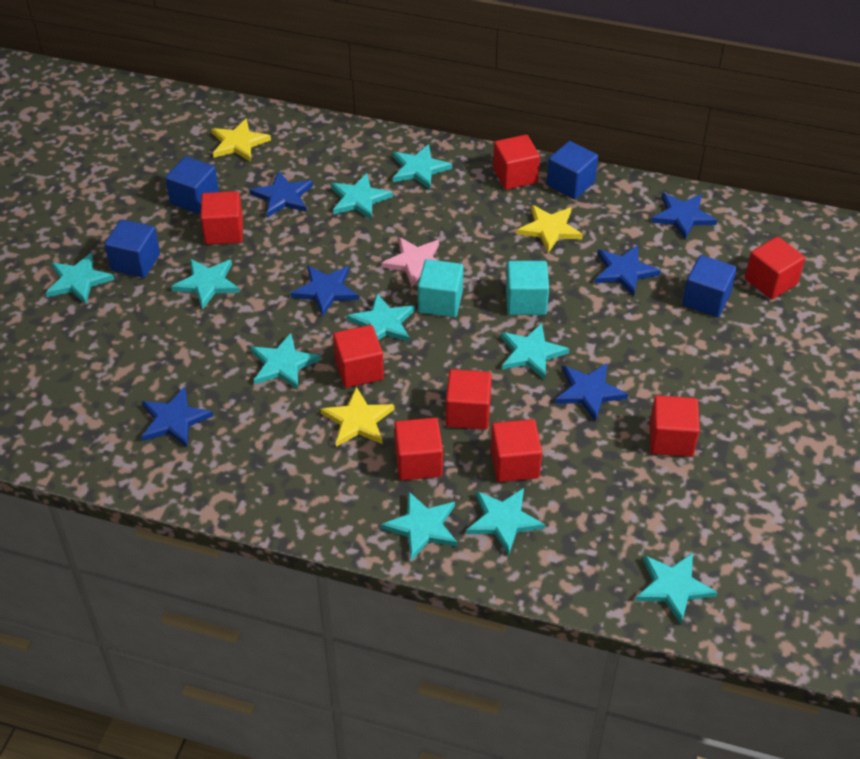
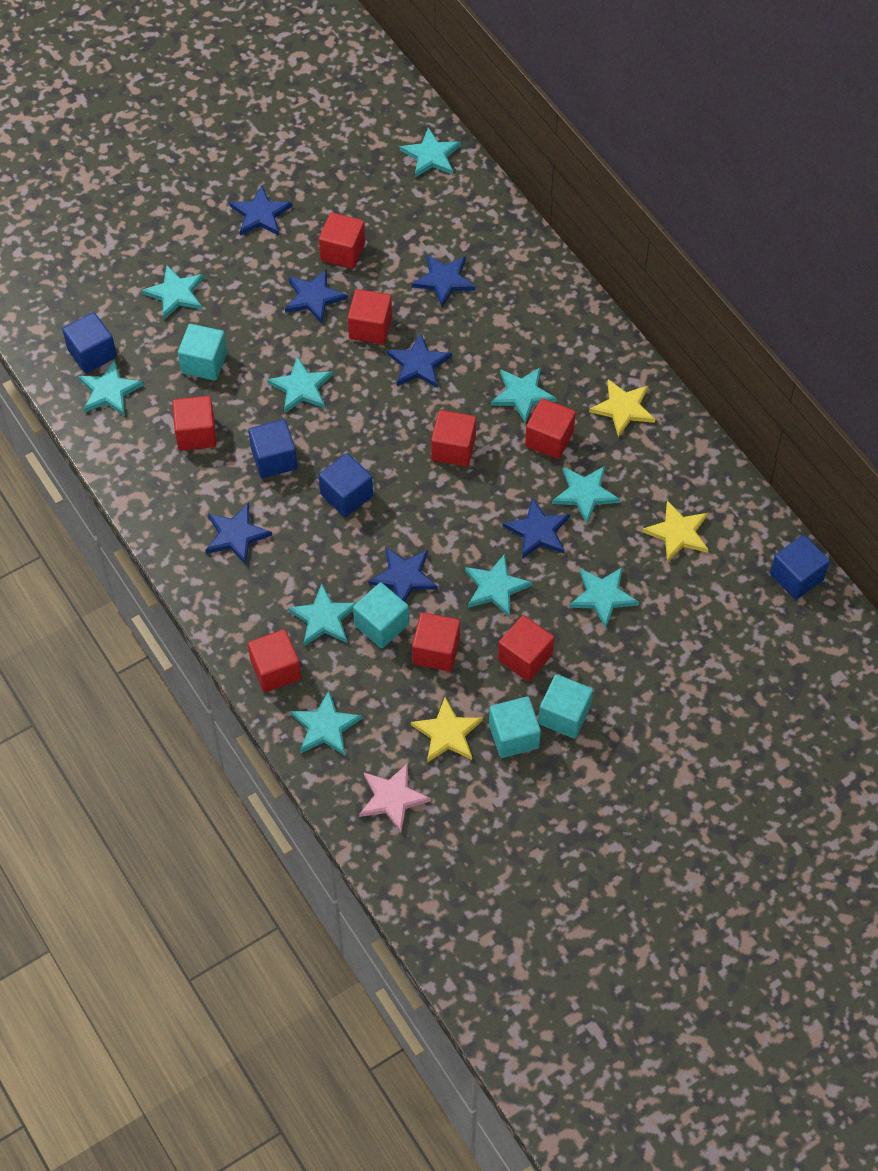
blue star: 6 -> 7
turquoise cube: 2 -> 4

